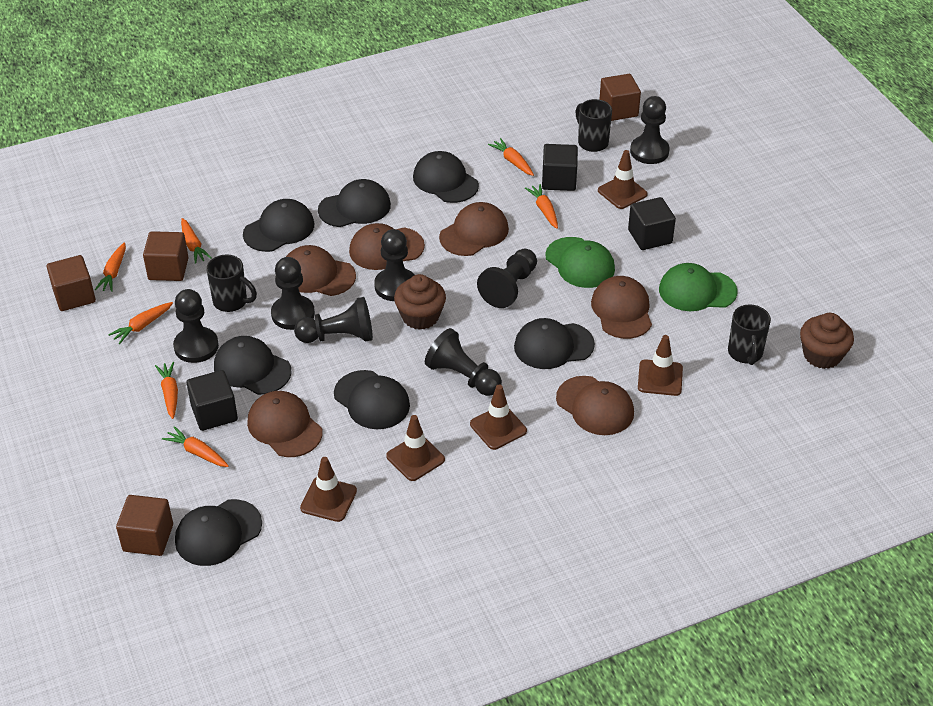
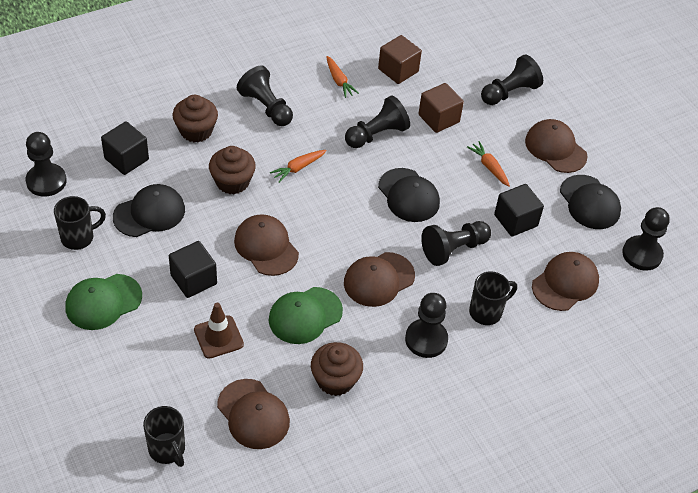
black cap: 7 -> 3
brown cap: 6 -> 5
brown cube: 4 -> 2
brown cupcake: 2 -> 3
brown traffic cone: 5 -> 1
orange carrot: 7 -> 3

